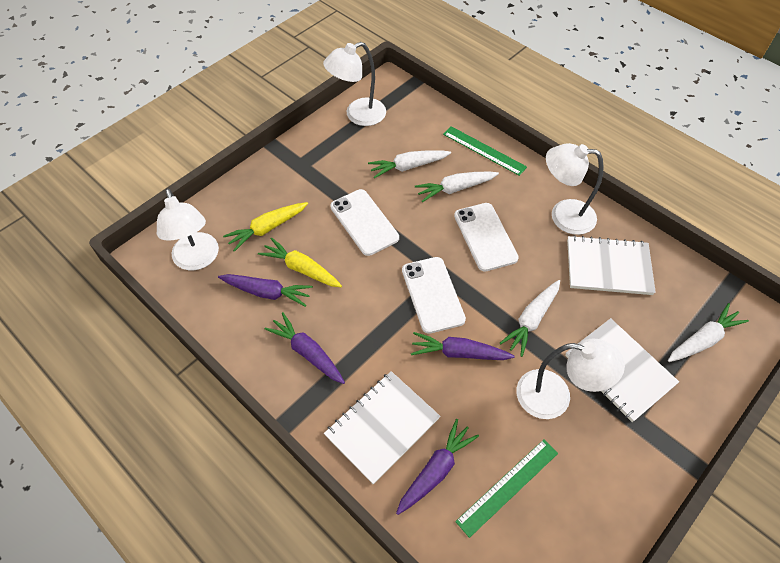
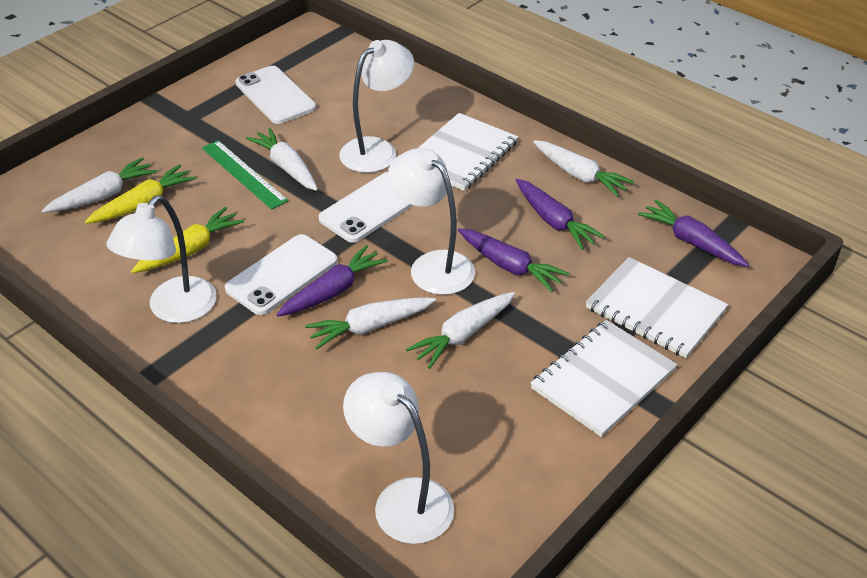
green ruler: 2 -> 1
white carrot: 4 -> 5

